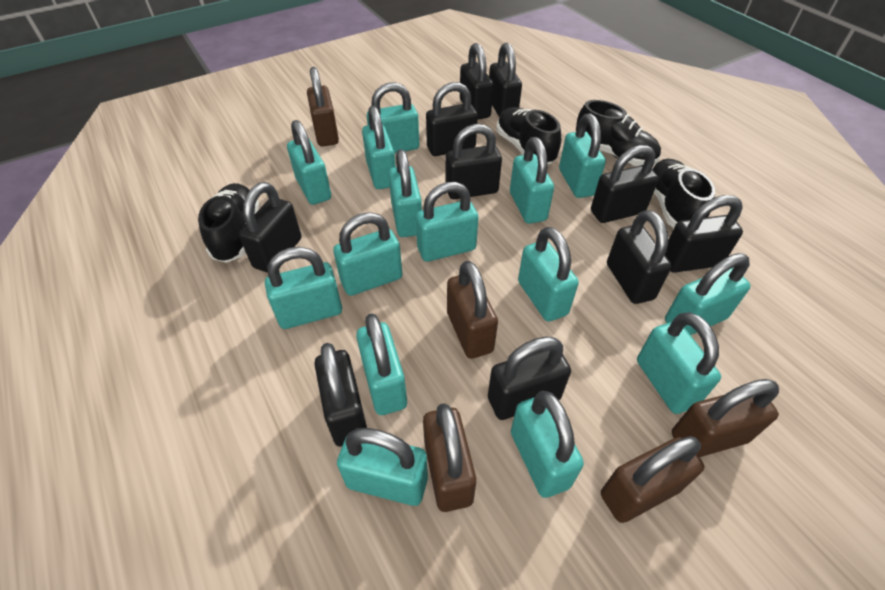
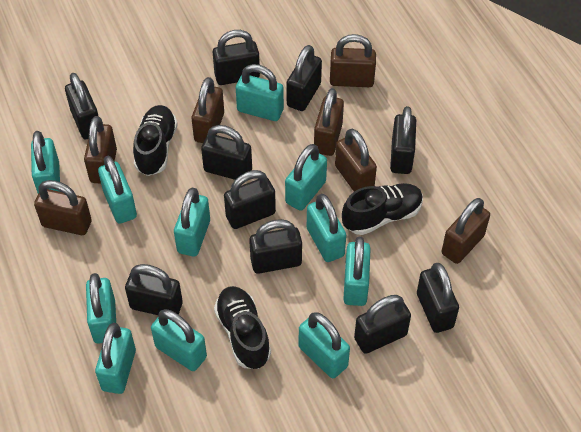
black shoe: 4 -> 3
brown padlock: 5 -> 7
turquoise padlock: 15 -> 11

